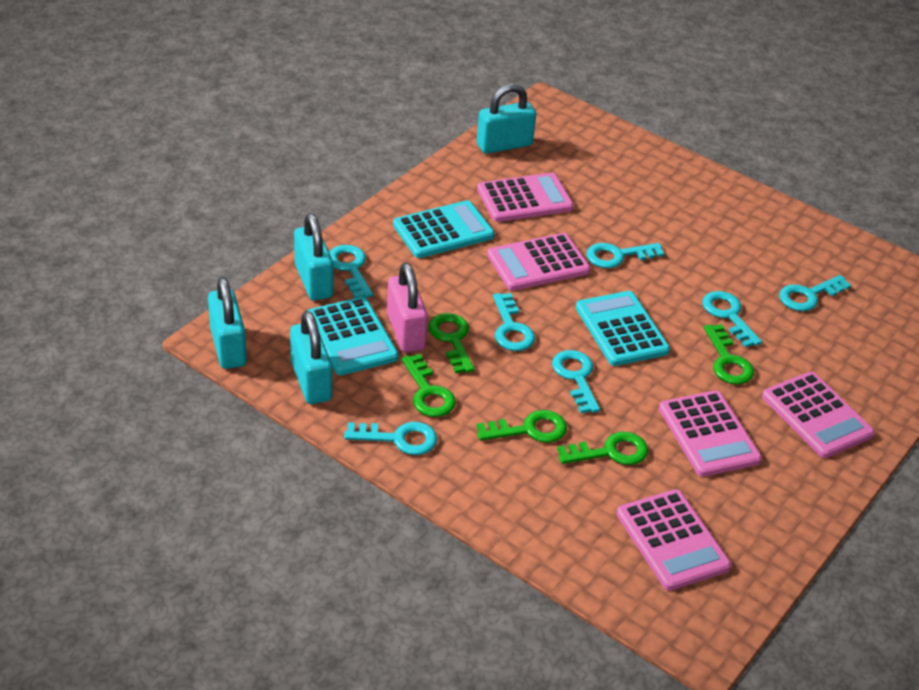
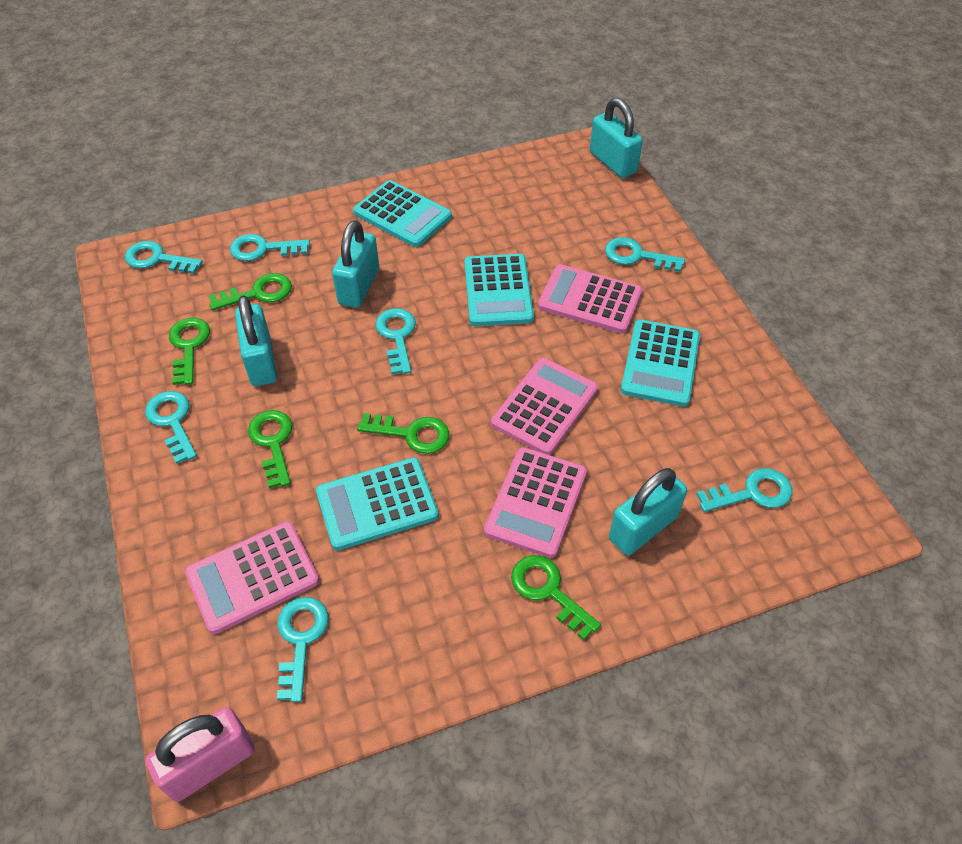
pink calculator: 5 -> 4
turquoise calculator: 3 -> 4

